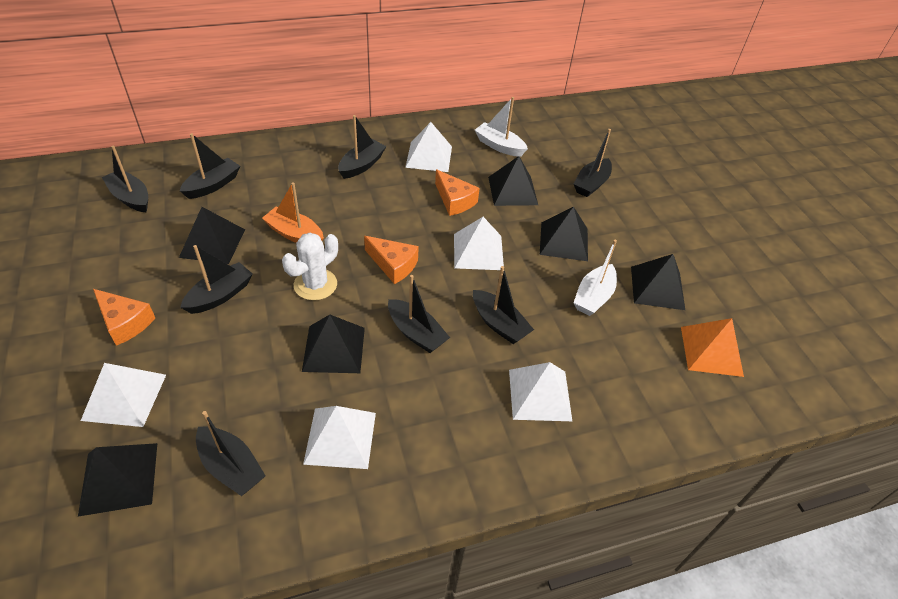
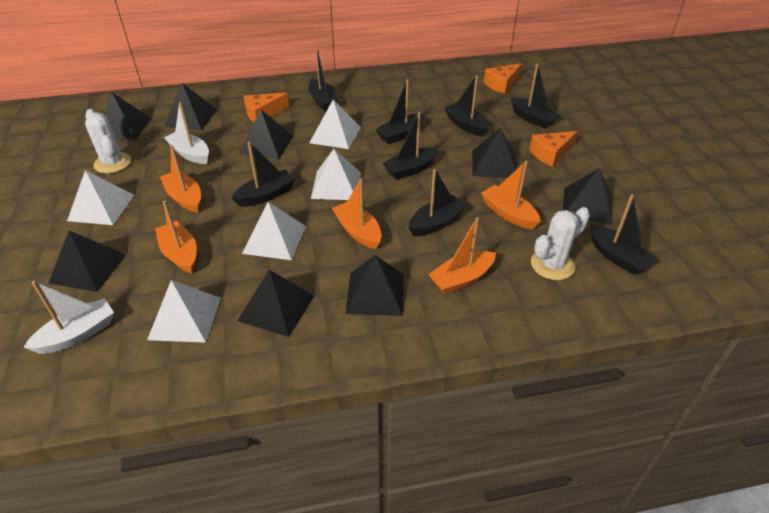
black pyramid: 6 -> 8
orange boat: 1 -> 5
orange pyramid: 1 -> 0
white cactus: 1 -> 2

